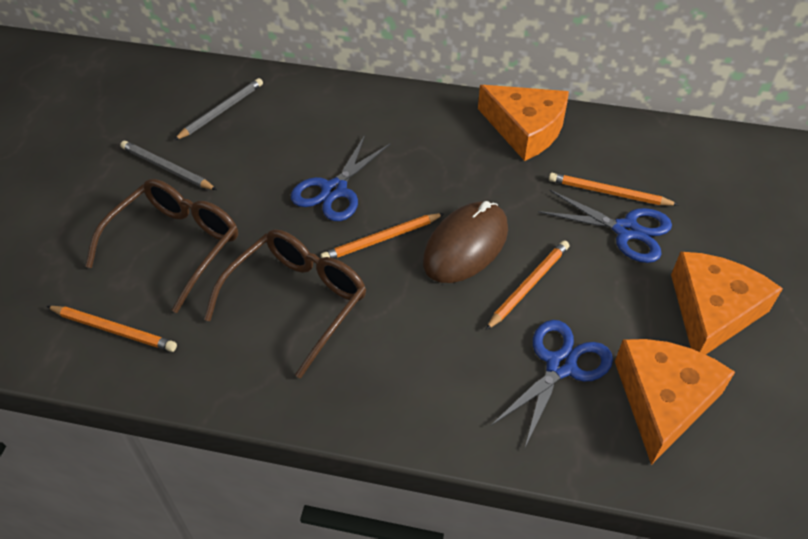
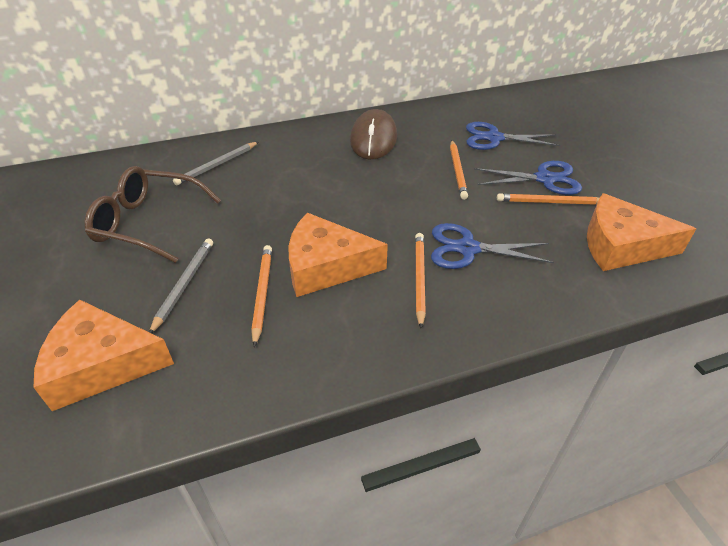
brown glasses: 2 -> 1

